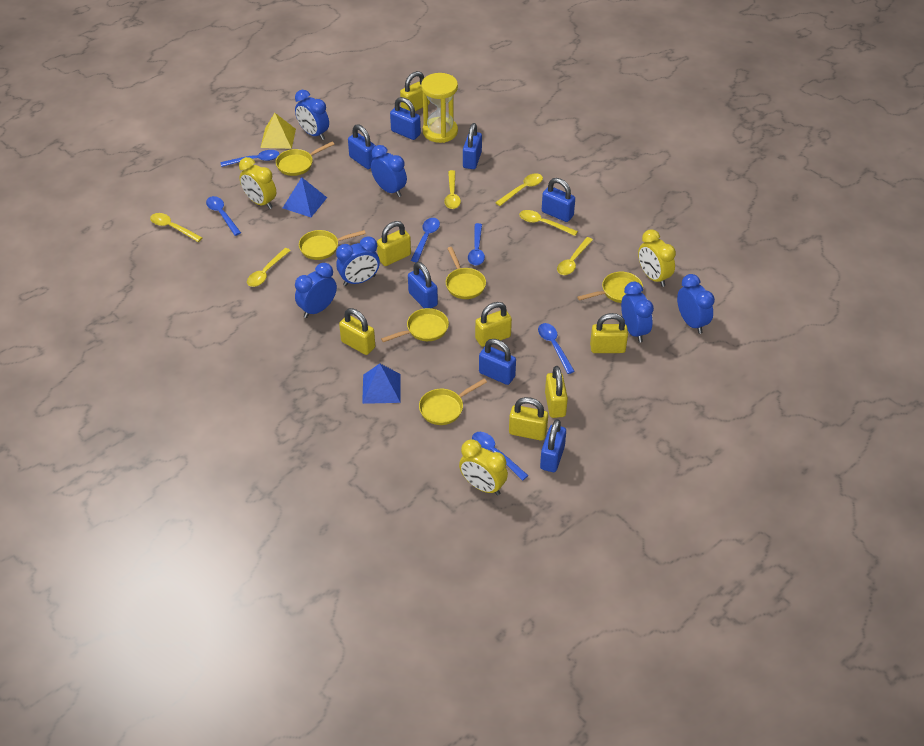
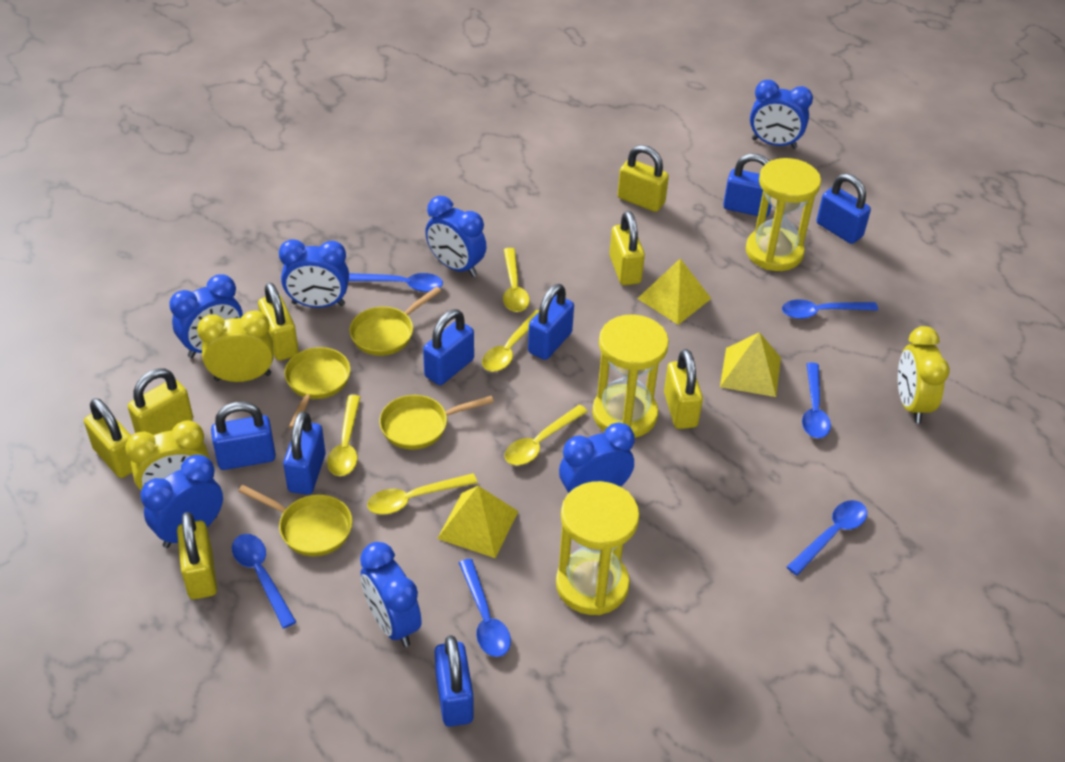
blue clock: 6 -> 7
blue pyramid: 2 -> 0
yellow hourglass: 1 -> 3
yellow pan: 6 -> 4
yellow pyramid: 1 -> 3
yellow spoon: 6 -> 5

